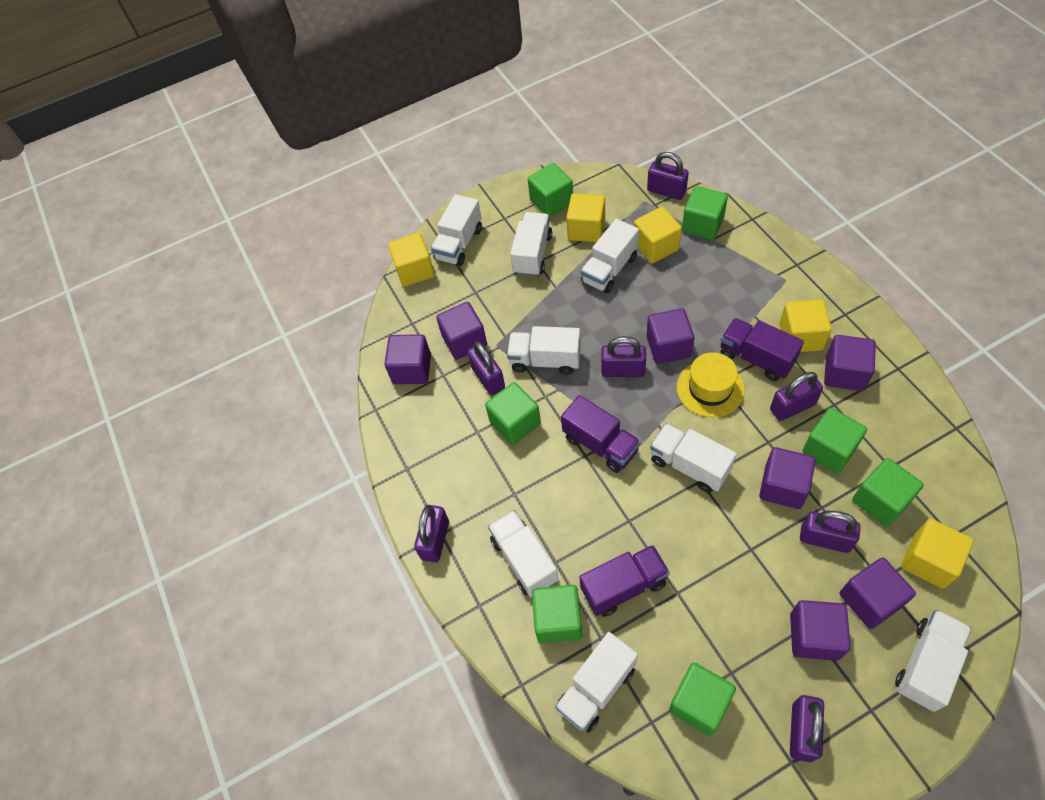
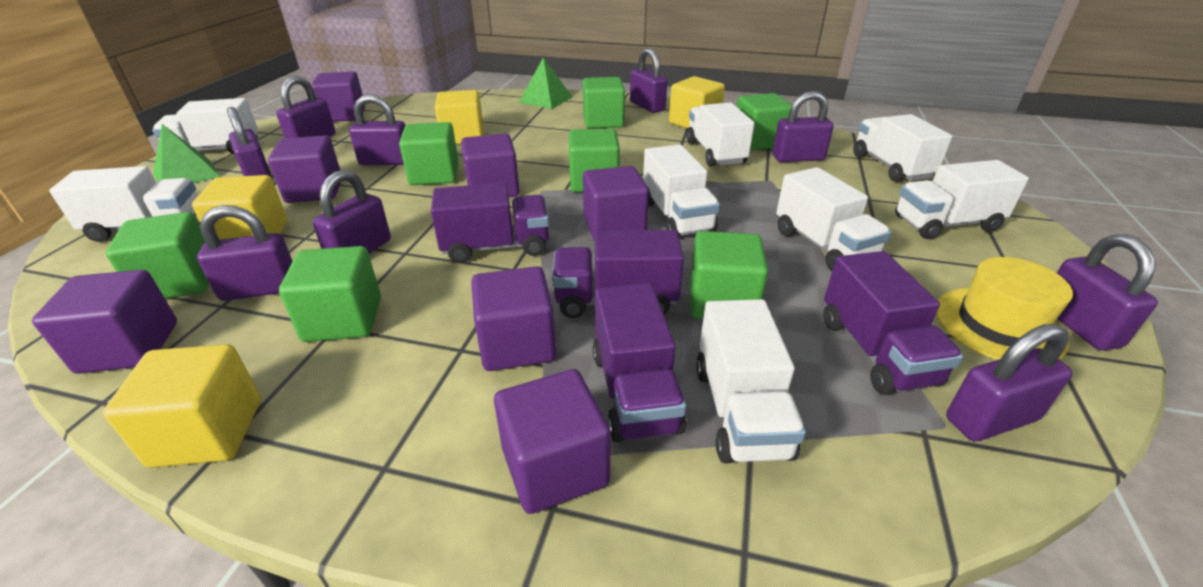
green pyramid: 0 -> 2
purple padlock: 7 -> 9
purple truck: 3 -> 4
yellow cube: 5 -> 4

